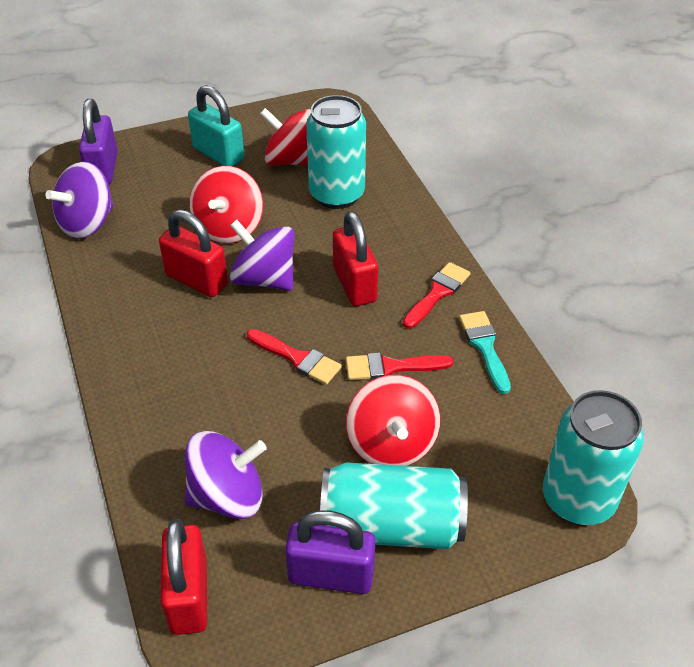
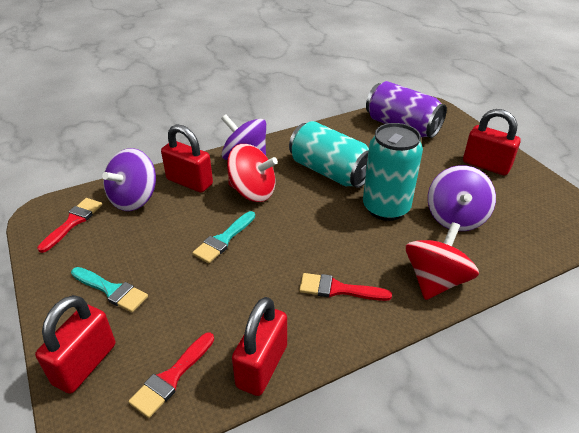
purple can: 0 -> 1
purple padlock: 2 -> 0
red padlock: 3 -> 4
red spinning top: 3 -> 2
turquoise brush: 1 -> 2
turquoise can: 3 -> 2
turquoise padlock: 1 -> 0

